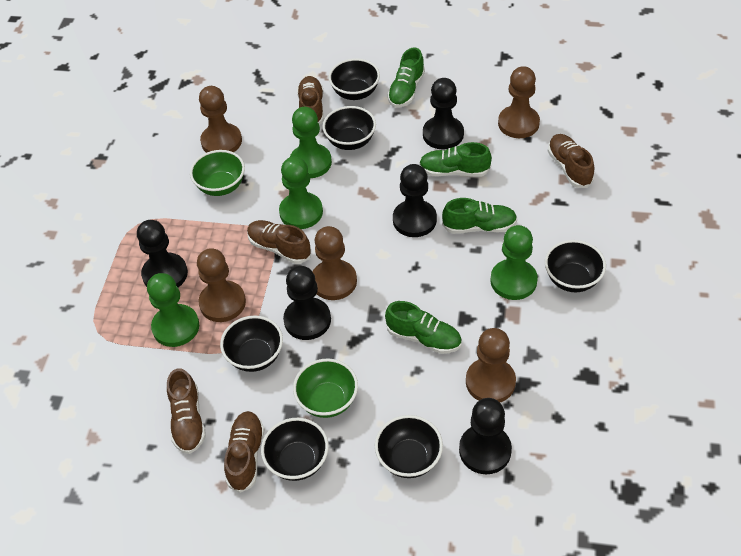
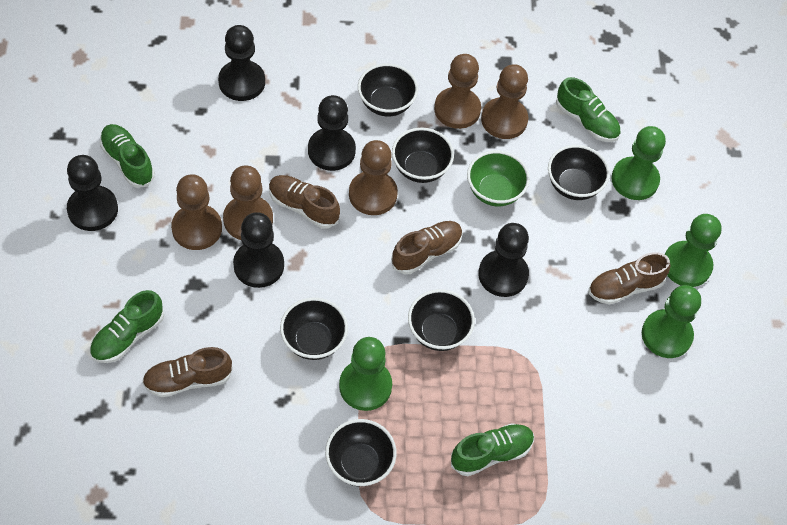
brown shoe: 5 -> 4
green bowl: 2 -> 1

